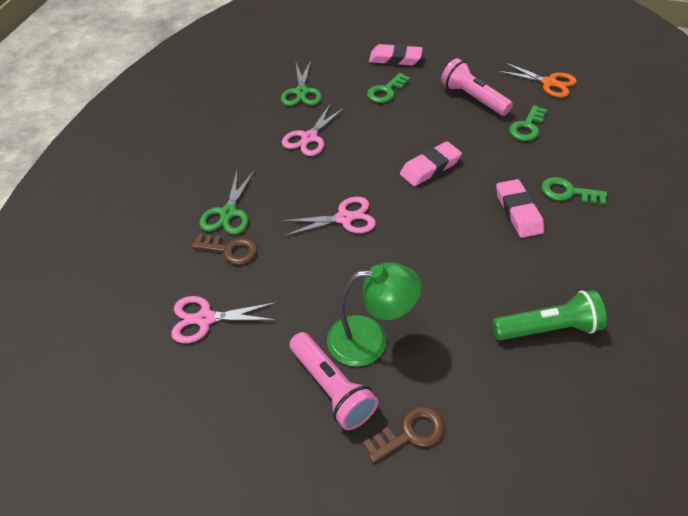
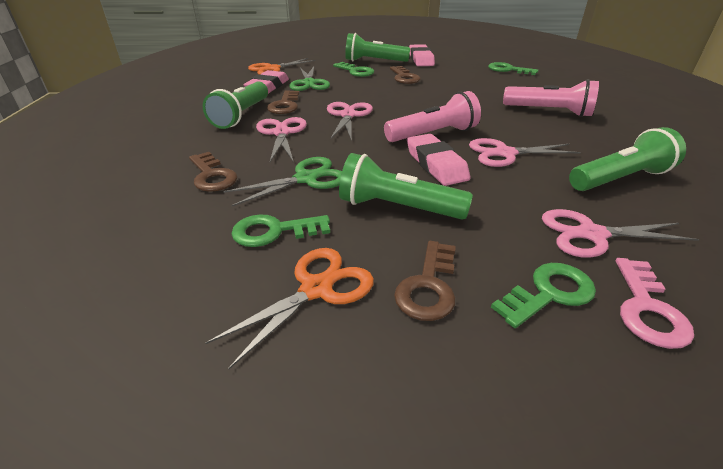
brown key: 2 -> 4
green flashlight: 1 -> 4
green key: 3 -> 4
green lamp: 1 -> 0
orange scissors: 1 -> 2
pink key: 0 -> 1
pink scissors: 3 -> 4

